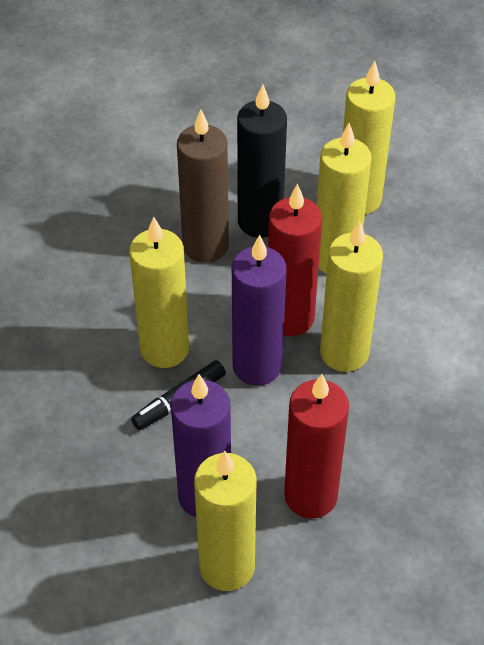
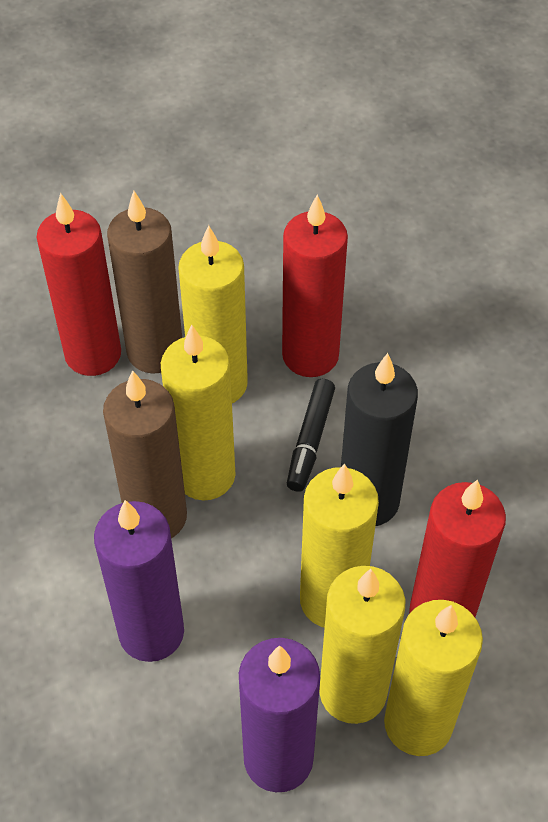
brown candle: 1 -> 2
red candle: 2 -> 3

